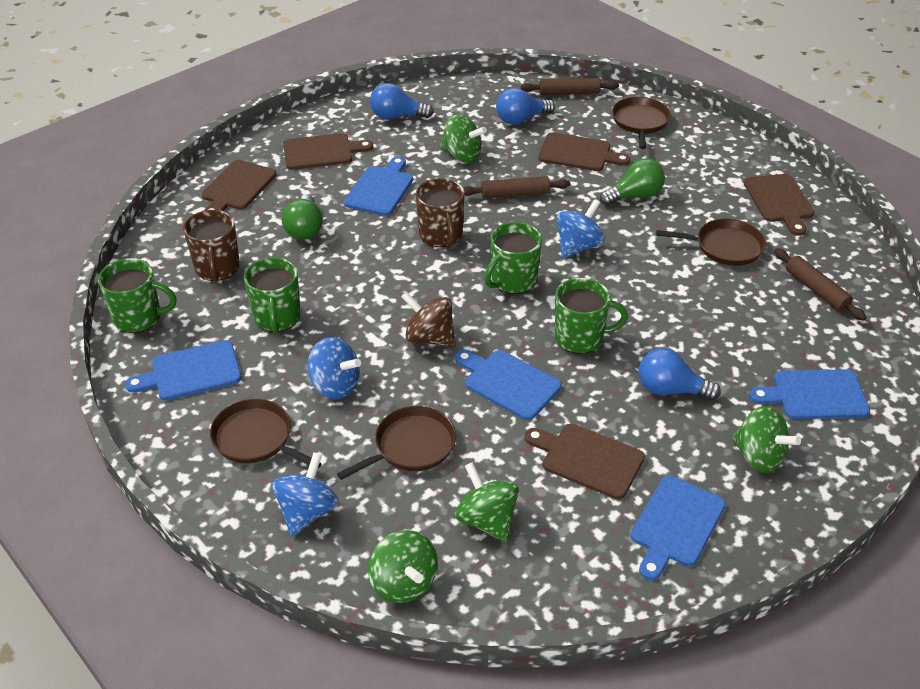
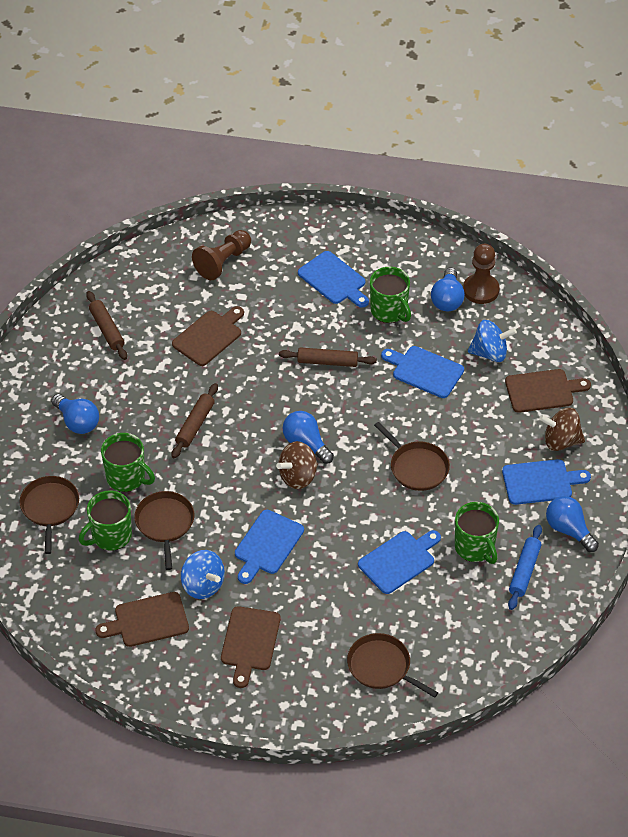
blue light bulb: 3 -> 4
blue rolling pin: 0 -> 1
blue spinning top: 3 -> 2
brown cutting board: 5 -> 4
brown mug: 2 -> 0
brown pawn: 0 -> 2
brown spinning top: 1 -> 2
green light bulb: 2 -> 0
green spinning top: 4 -> 0

